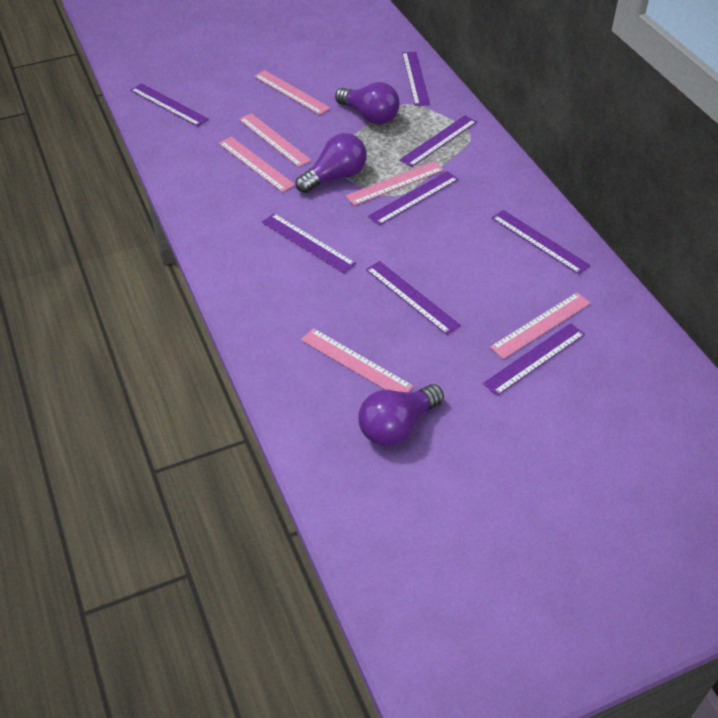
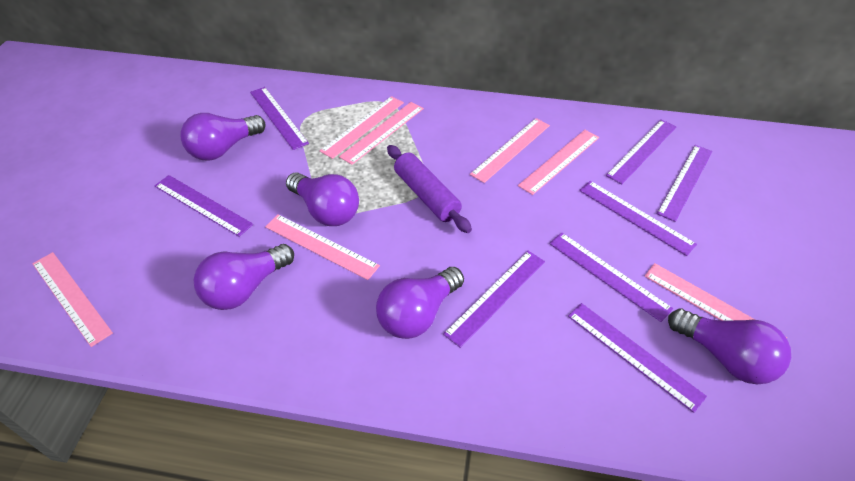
pink ruler: 6 -> 7
purple light bulb: 3 -> 5
purple rolling pin: 0 -> 1

